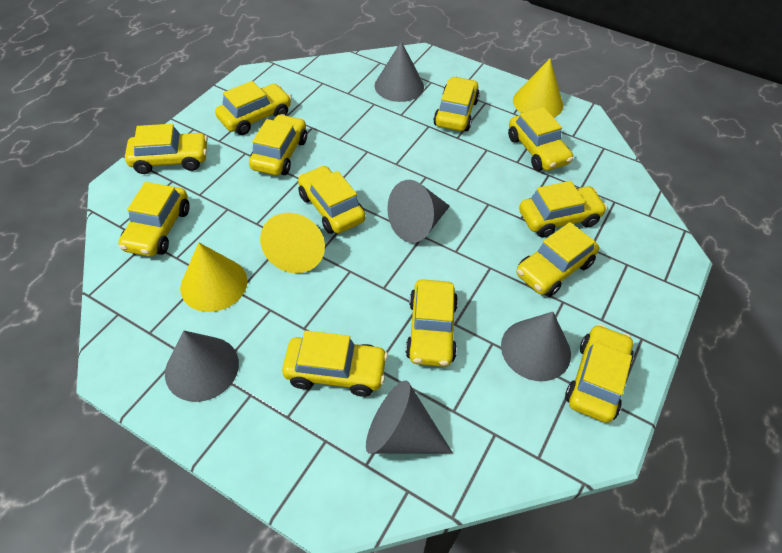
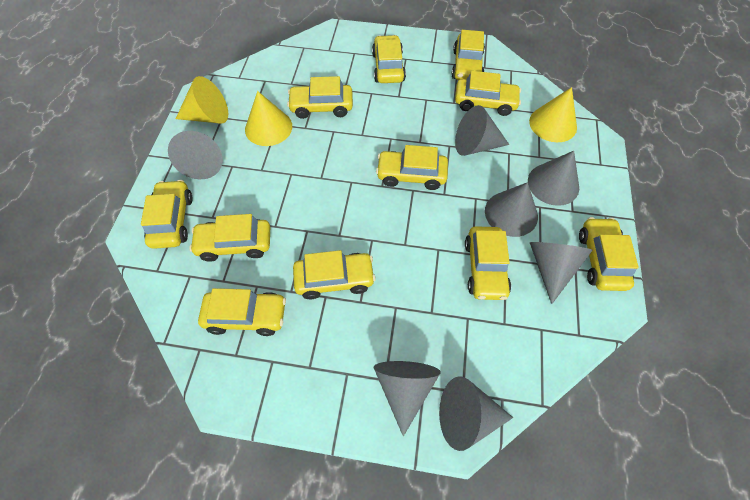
grey cone: 5 -> 7
yellow car: 12 -> 11

